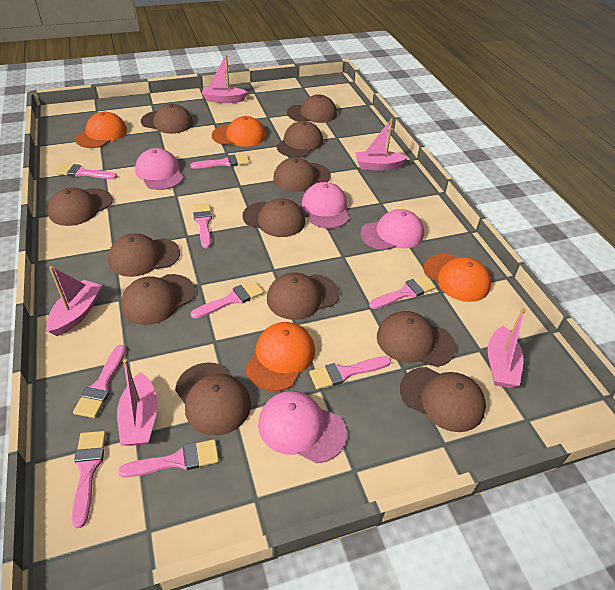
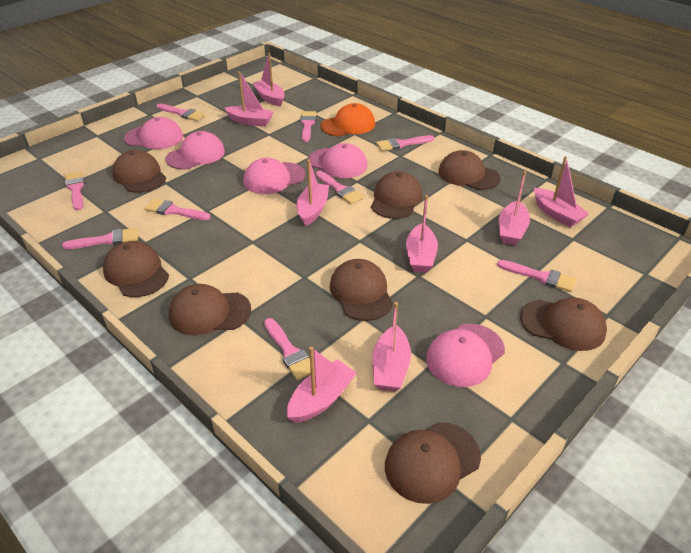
brown cap: 12 -> 8
orange cap: 4 -> 1
pink boat: 5 -> 8
pink cap: 4 -> 5

